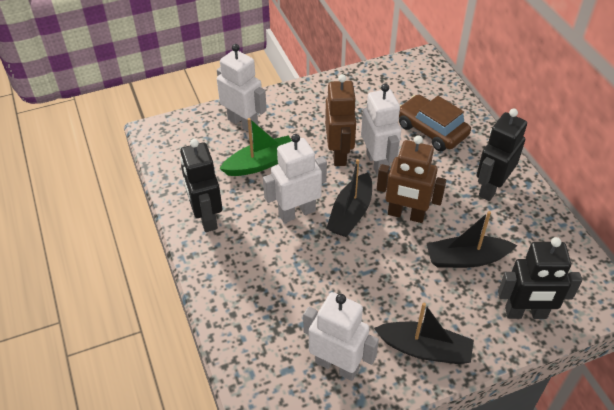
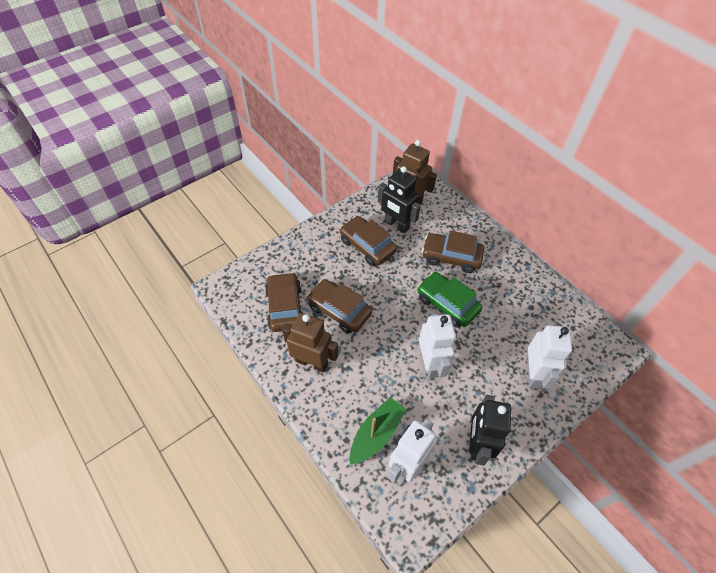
black boat: 3 -> 0
black robot: 3 -> 2
brown car: 1 -> 4
green car: 0 -> 1
white robot: 4 -> 3

